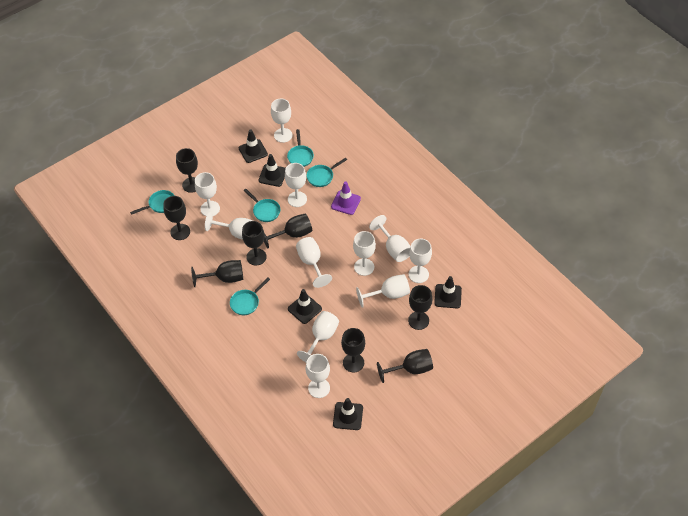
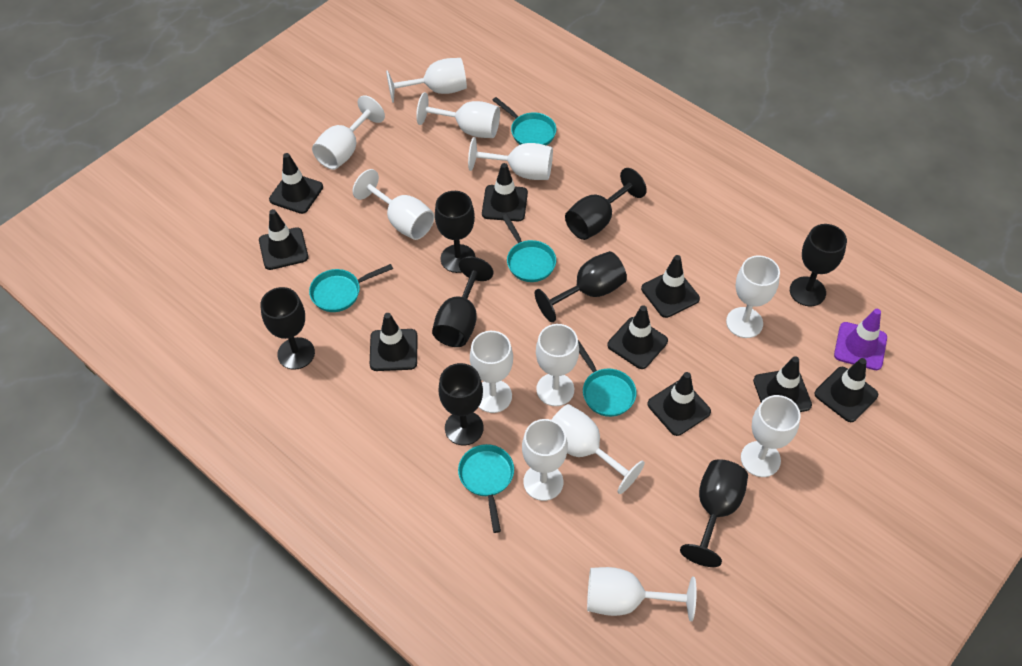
black traffic cone: 5 -> 9
white goblet: 11 -> 12

